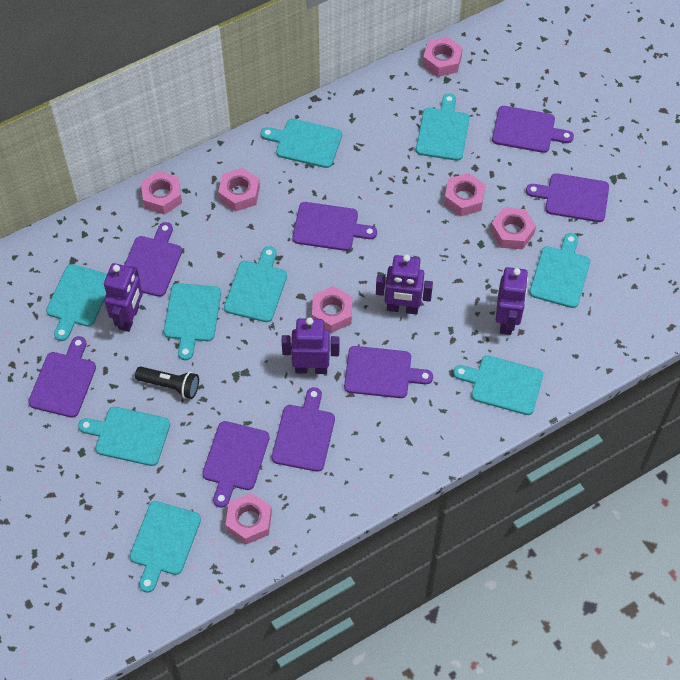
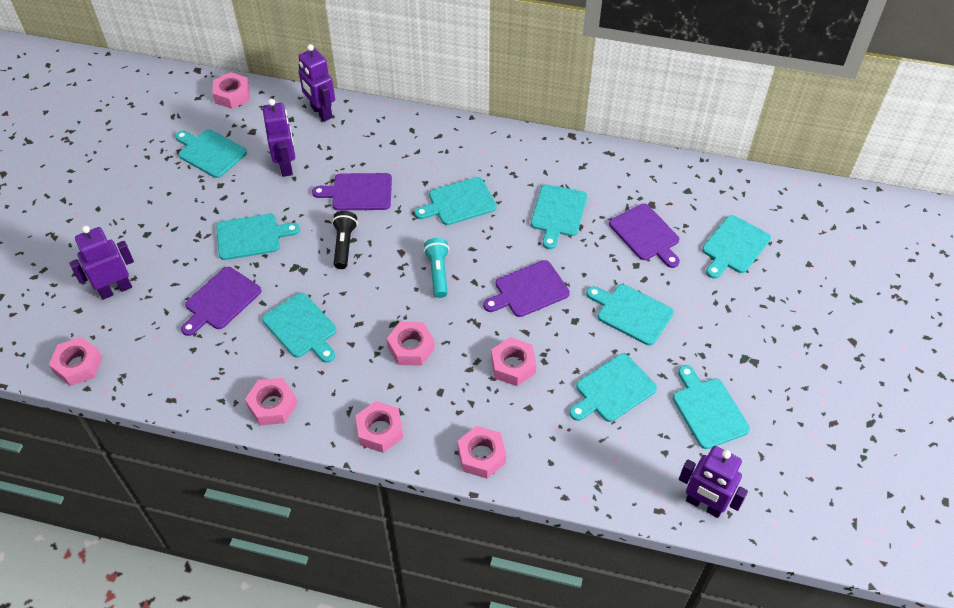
purple cutting board: 8 -> 4
turquoise flashlight: 0 -> 1

